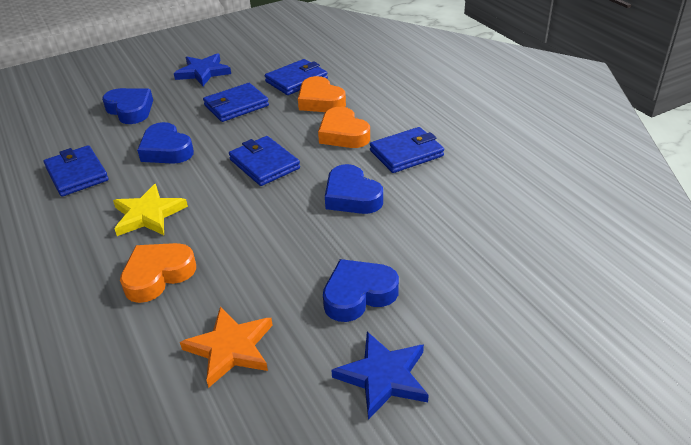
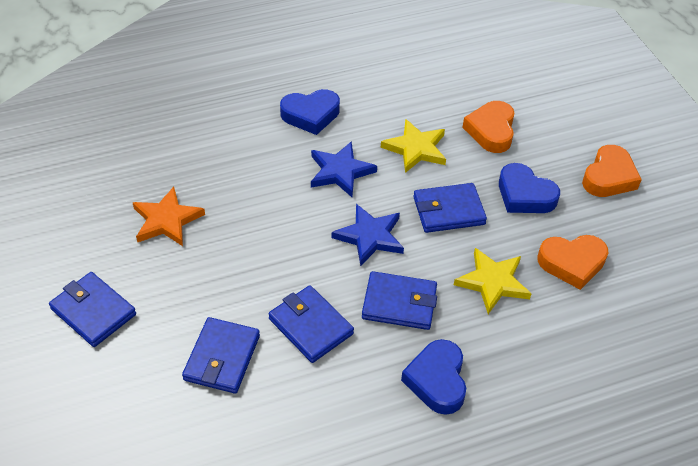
blue heart: 4 -> 3
yellow star: 1 -> 2

